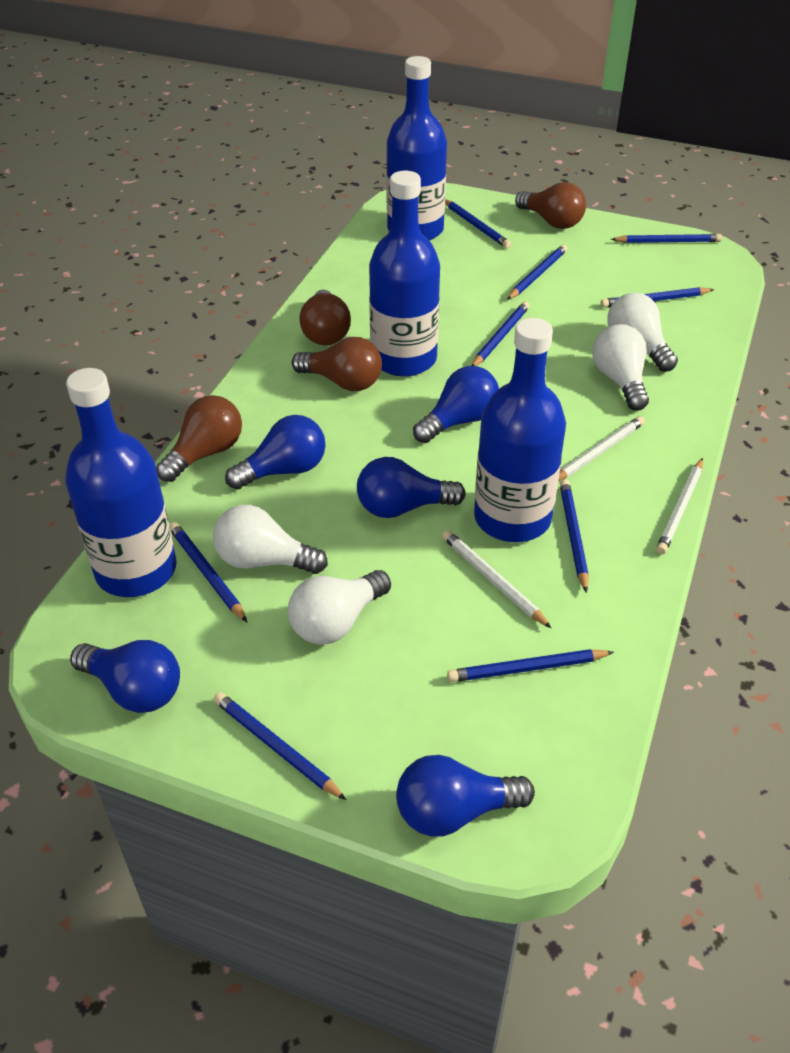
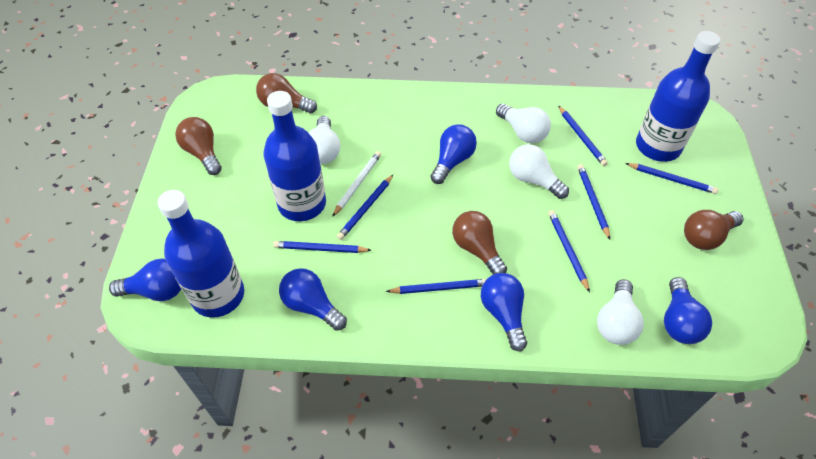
blue bottle: 4 -> 3
blue pencil: 9 -> 7
white pencil: 3 -> 1

